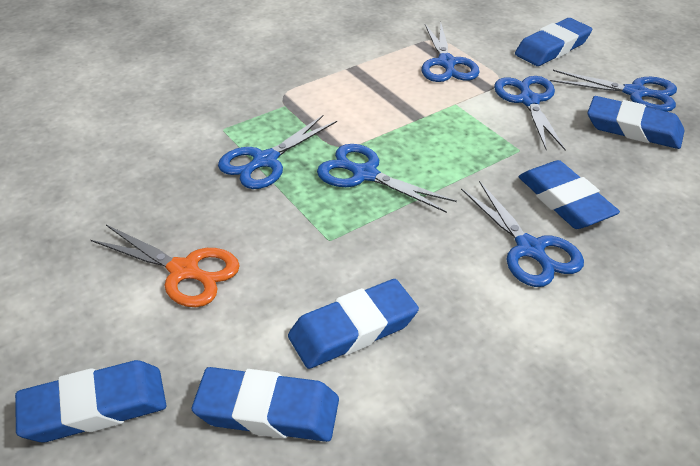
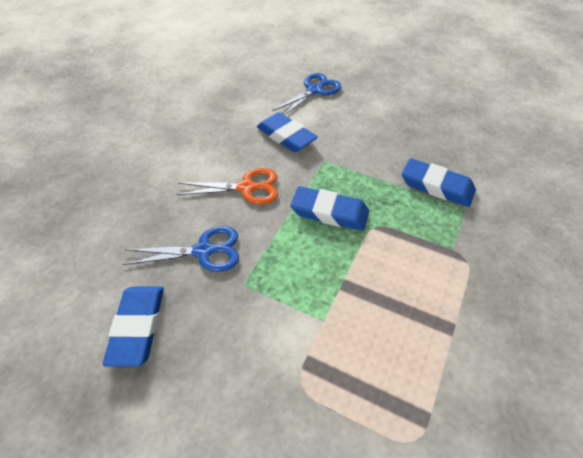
blue eraser: 6 -> 4
blue scissors: 6 -> 2

